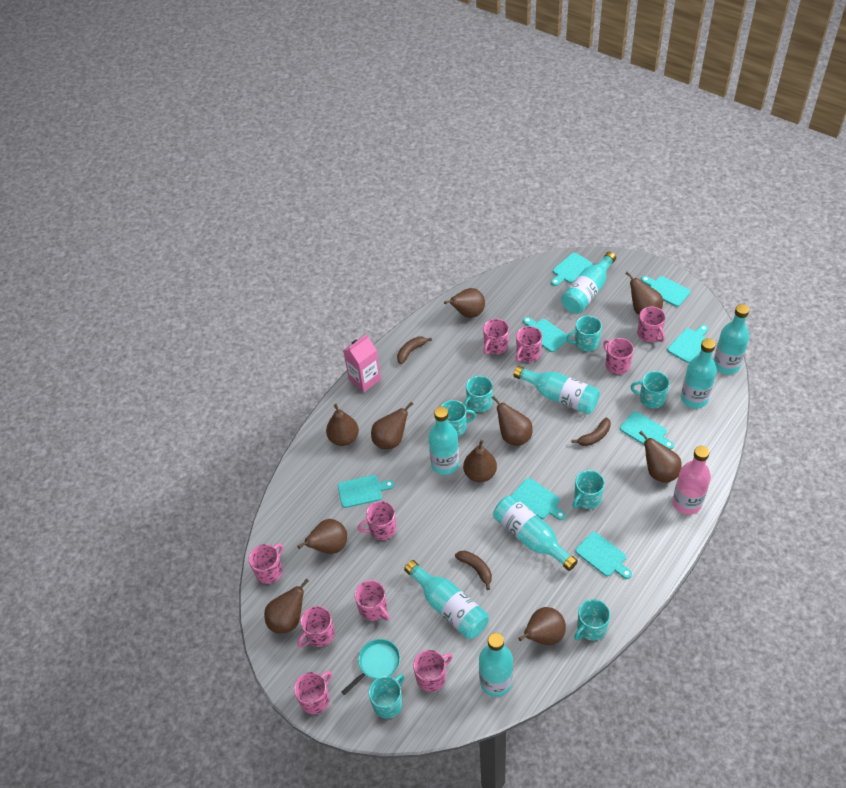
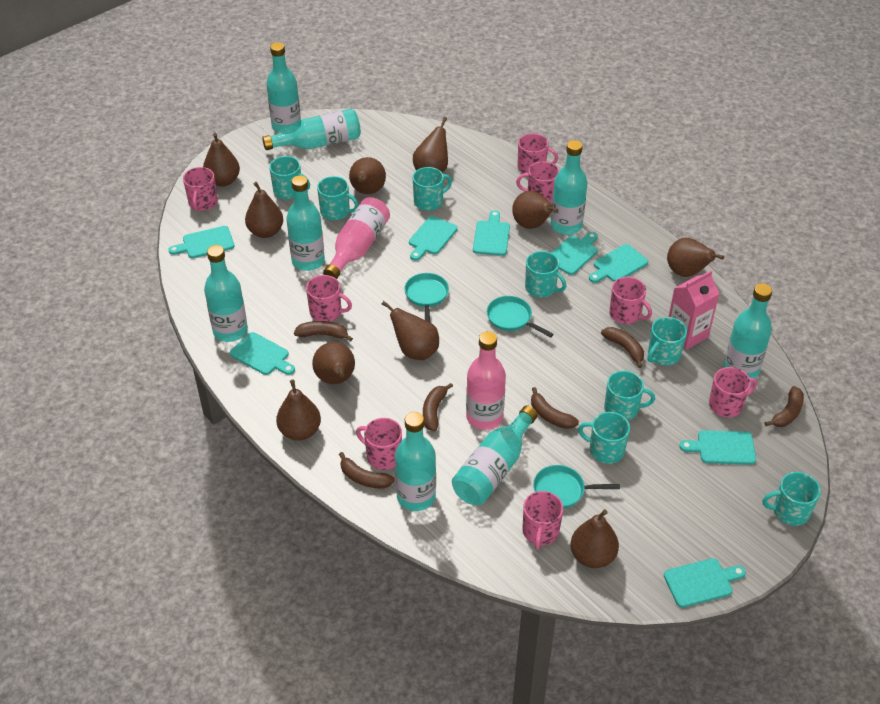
brown banana: 3 -> 6
pink bottle: 1 -> 2
pink mug: 10 -> 8
turquoise mug: 7 -> 8
turquoise pan: 1 -> 3

